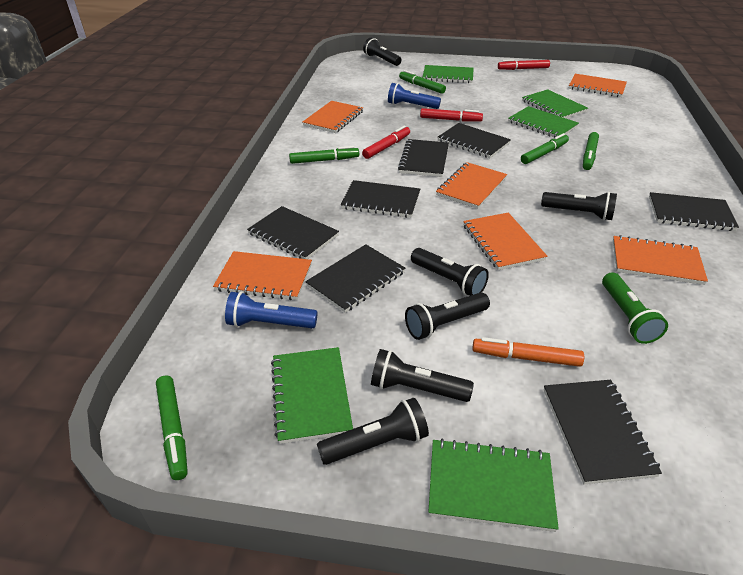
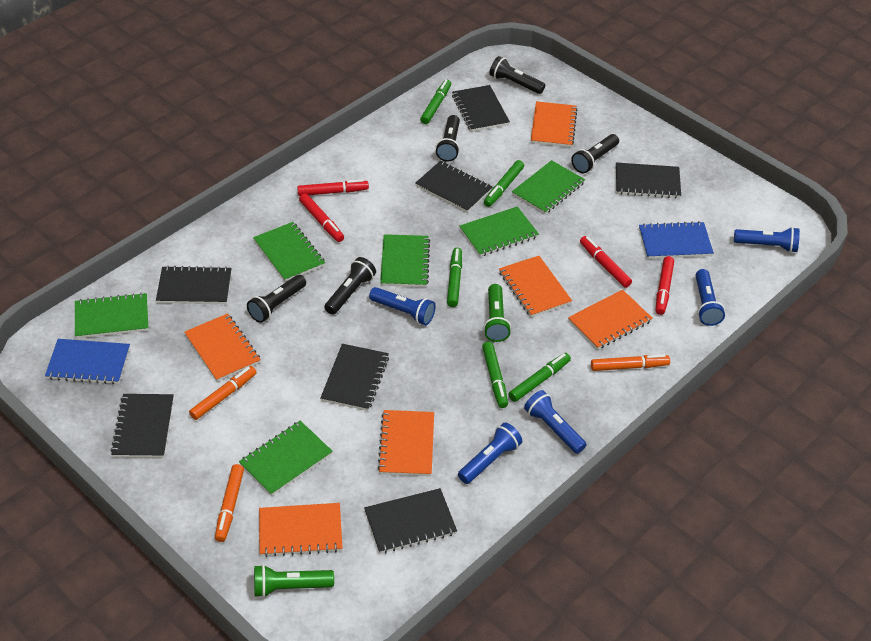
black flashlight: 6 -> 5
blue flashlight: 2 -> 5
blue notebook: 0 -> 2
green flashlight: 1 -> 2
green notebook: 5 -> 6
orange marker: 1 -> 3
red marker: 3 -> 4

